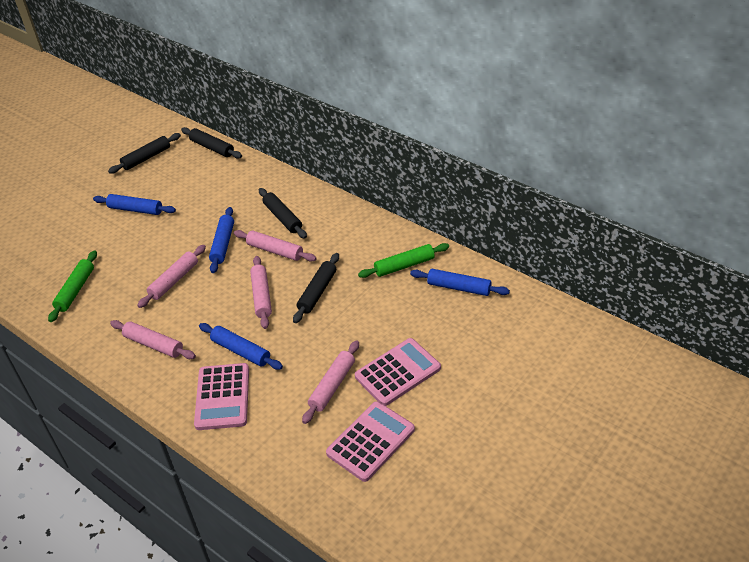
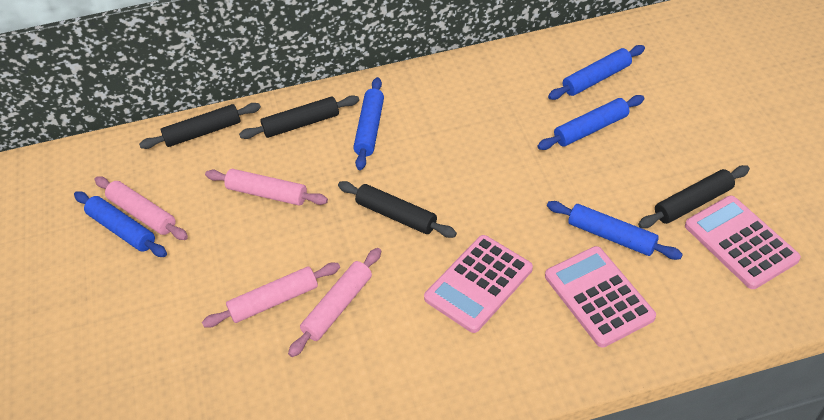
blue rolling pin: 4 -> 5
green rolling pin: 2 -> 0
pink rolling pin: 5 -> 4

